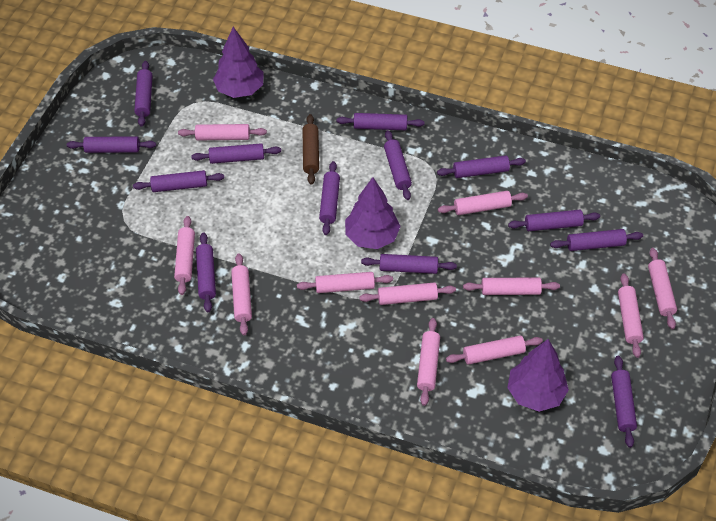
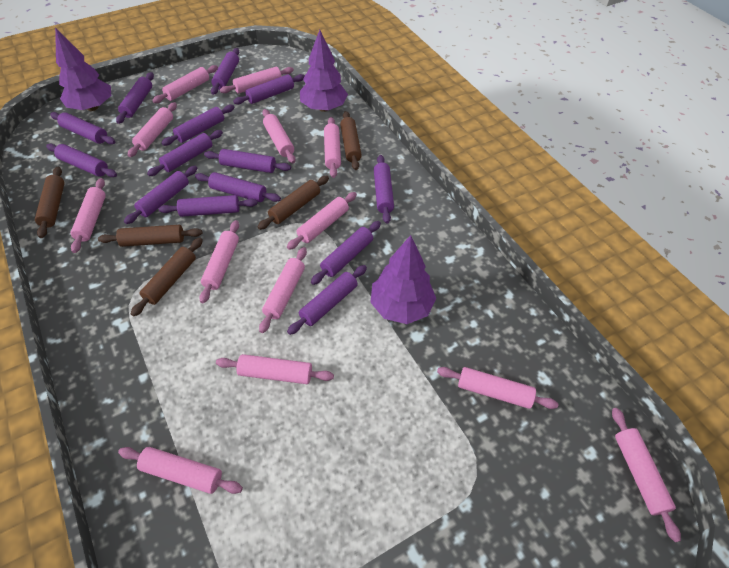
brown rolling pin: 1 -> 5
pink rolling pin: 11 -> 13
purple rolling pin: 13 -> 14

